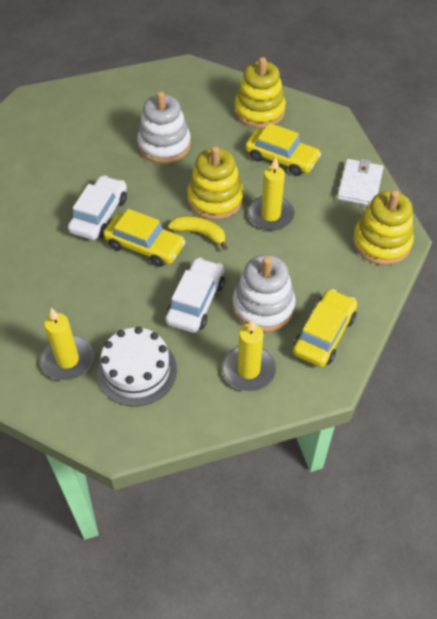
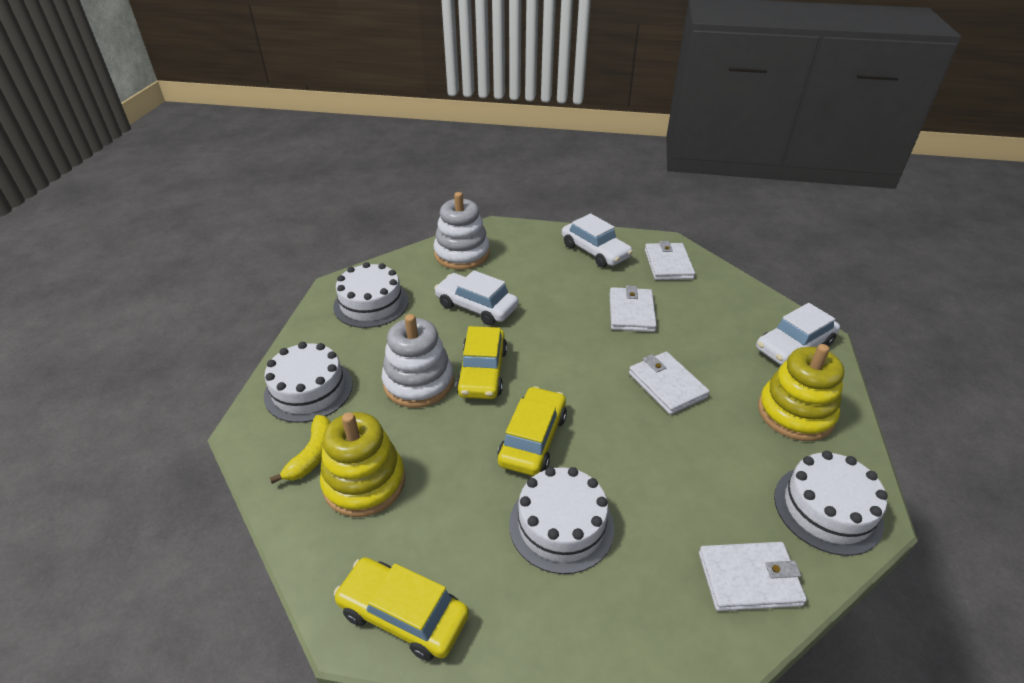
white cake: 1 -> 4
white car: 2 -> 3
white wallet: 1 -> 4
yellow candle: 3 -> 0
yellow stacking toy: 3 -> 2

